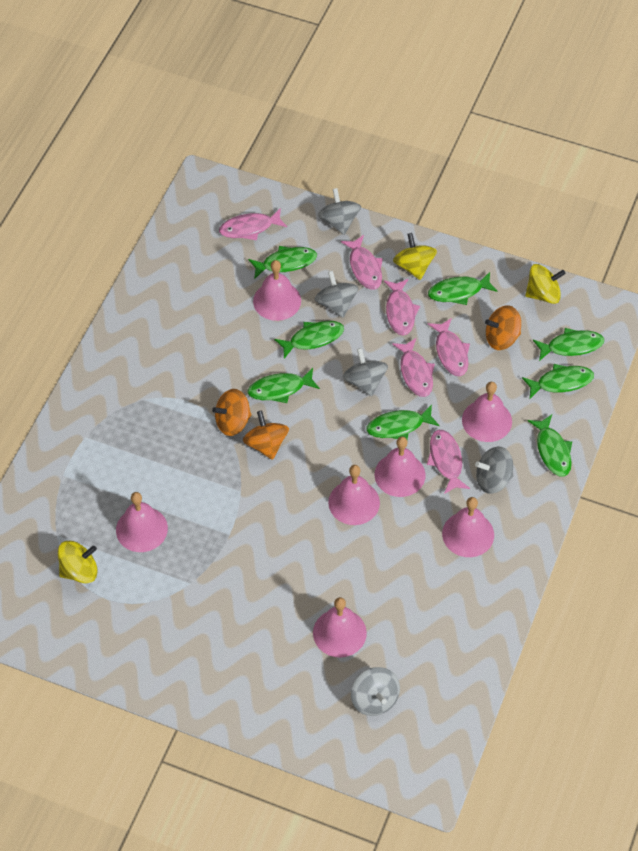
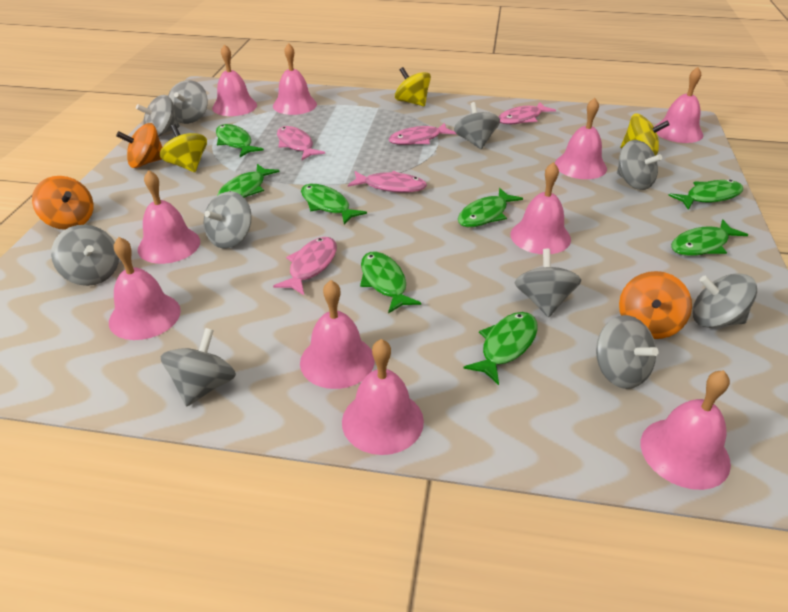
grey spinning top: 5 -> 10
pink bell: 7 -> 10
pink fish: 6 -> 5

